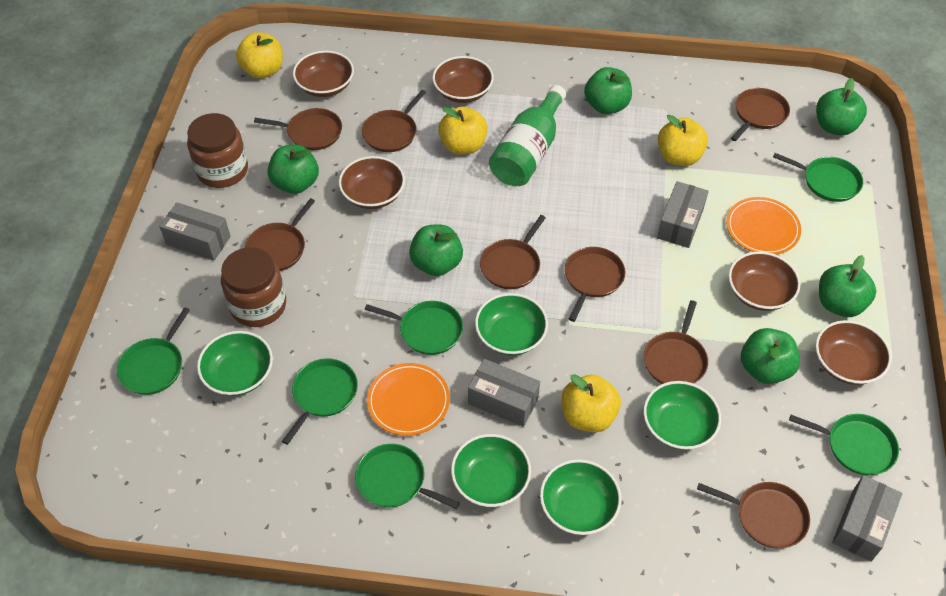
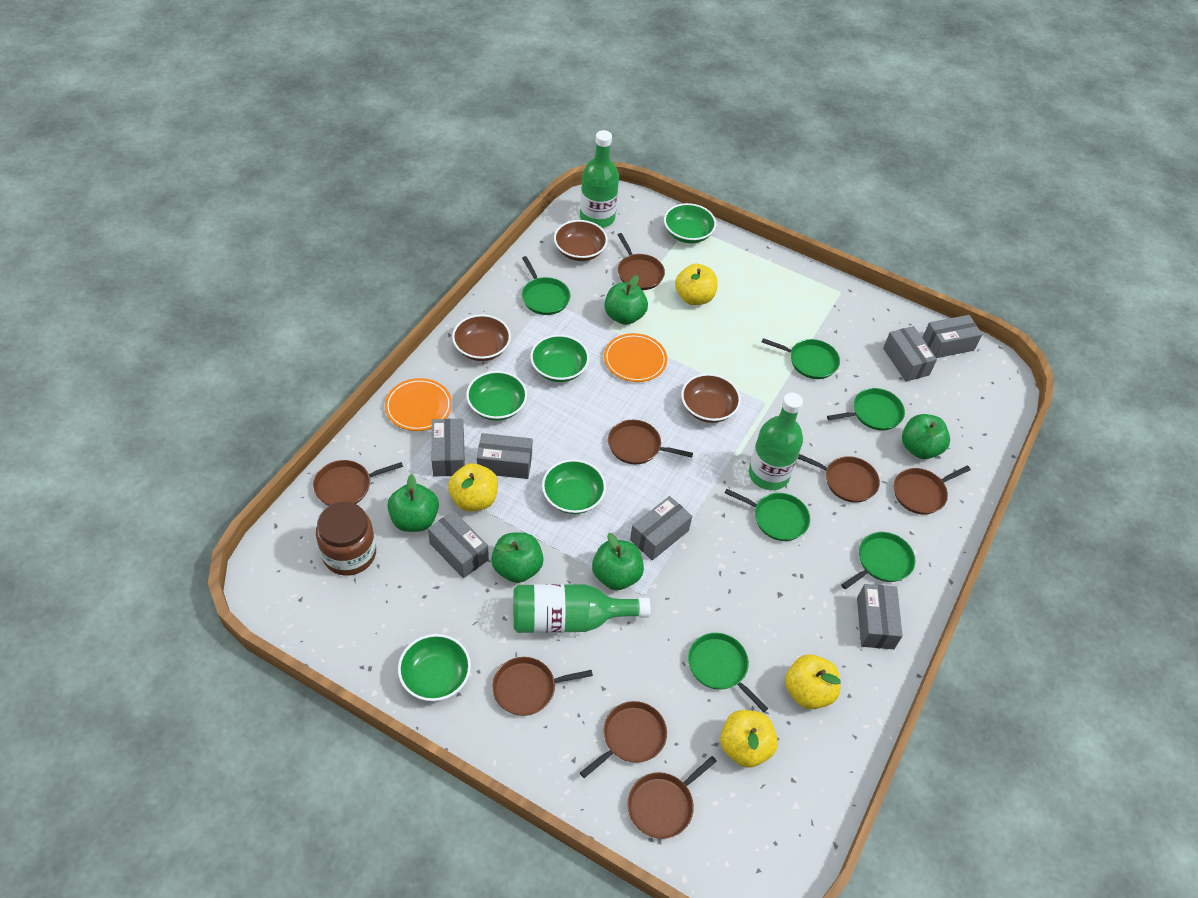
brown bowl: 5 -> 3
brown jar: 2 -> 1
green apple: 6 -> 5
green bottle: 1 -> 3
grey box: 4 -> 7

